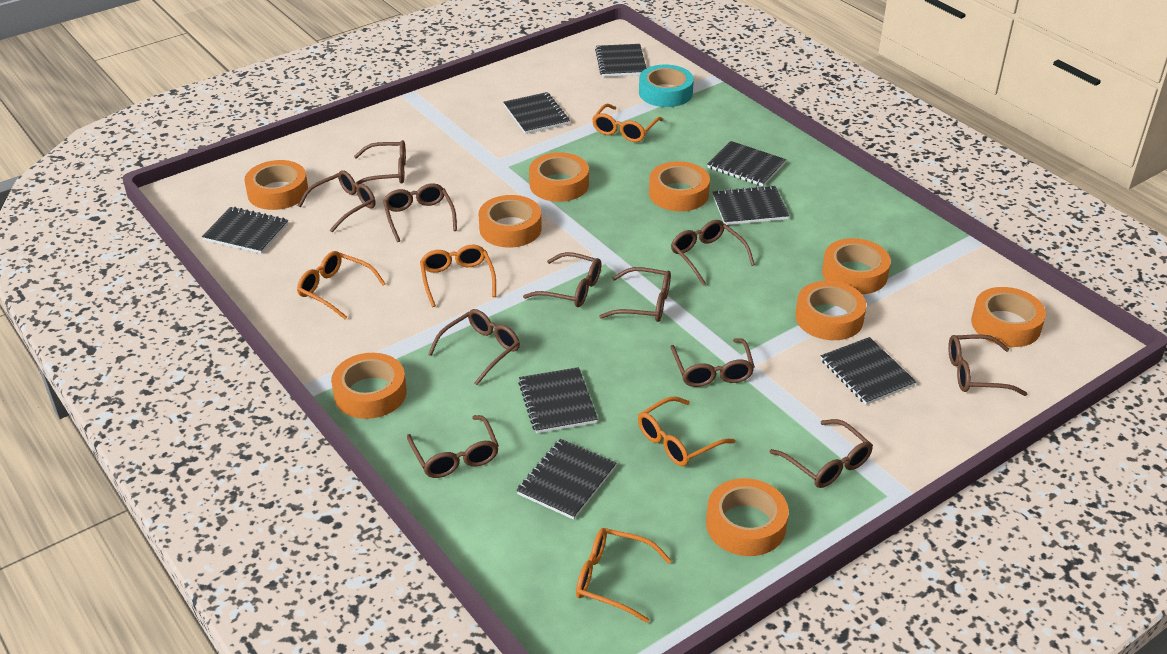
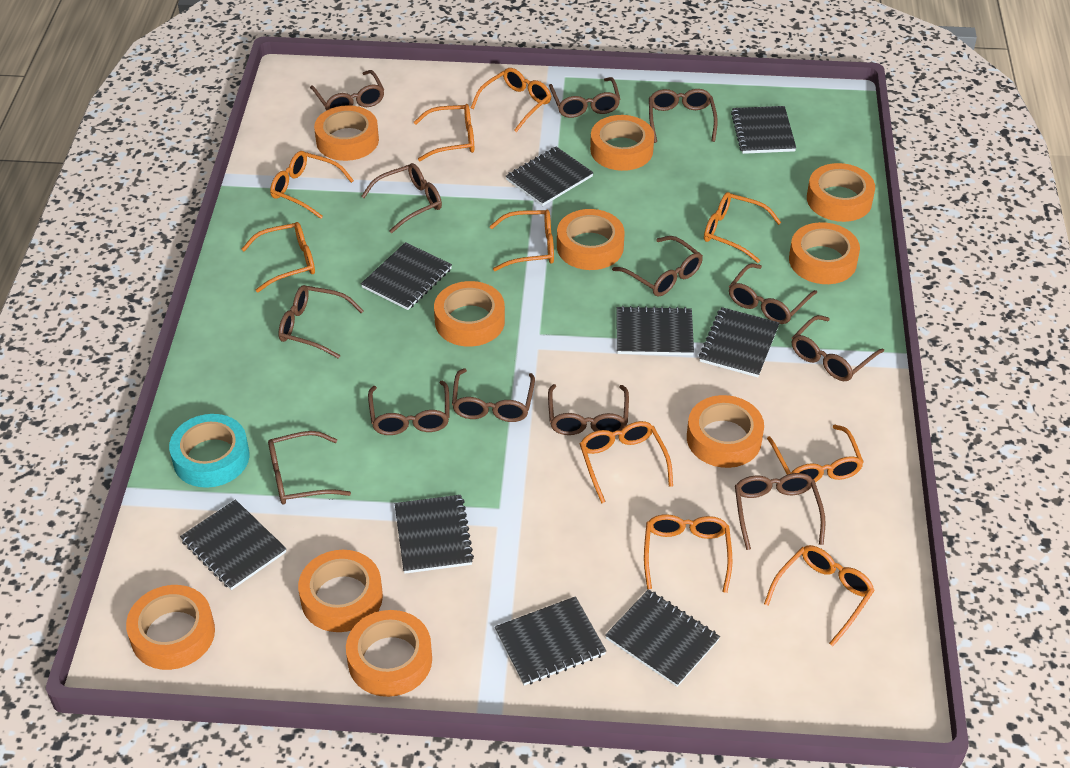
black notebook: 8 -> 9
brown glasses: 11 -> 13
orange glasses: 5 -> 10
orange tape: 9 -> 10

